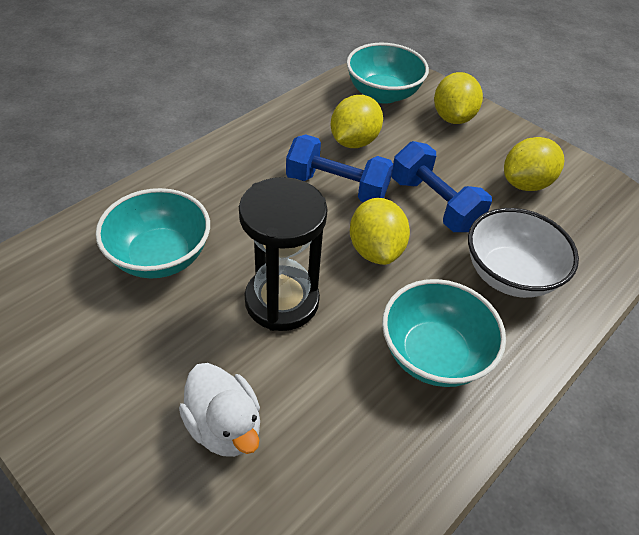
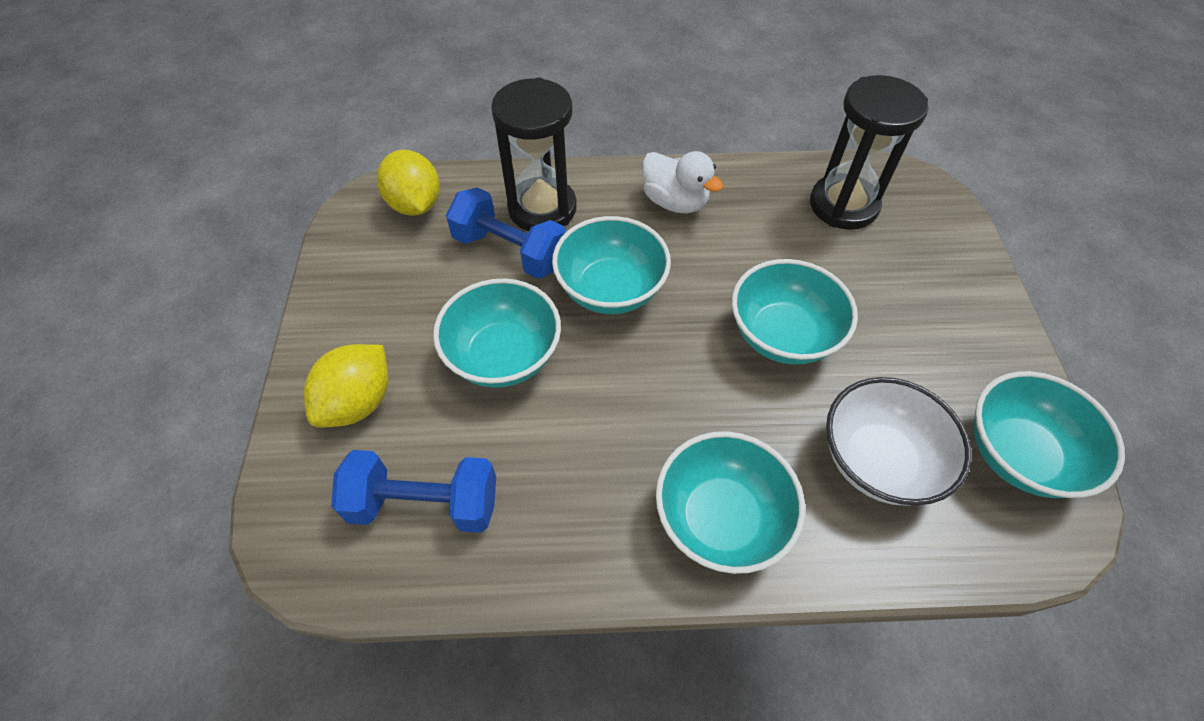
black hourglass: 1 -> 2
turquoise bowl: 3 -> 5
yellow lemon: 4 -> 2

